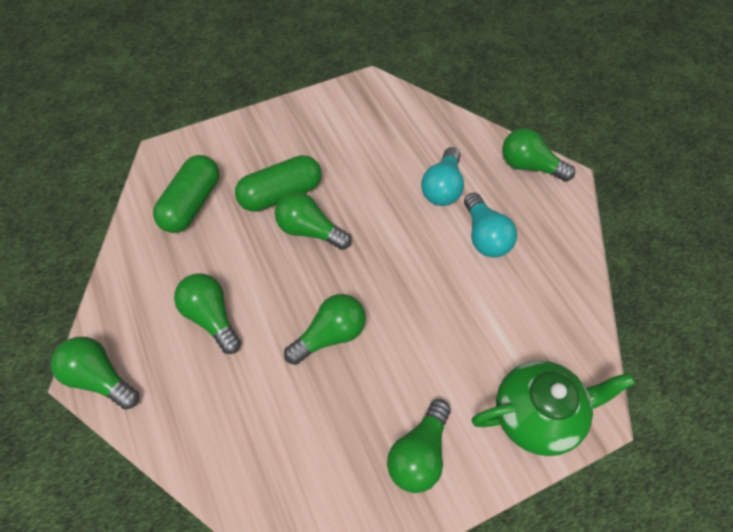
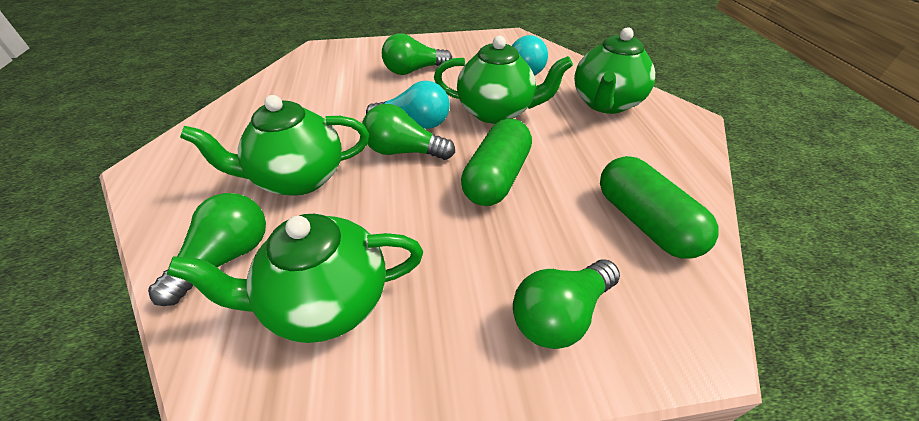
green light bulb: 6 -> 4
green teapot: 1 -> 4

